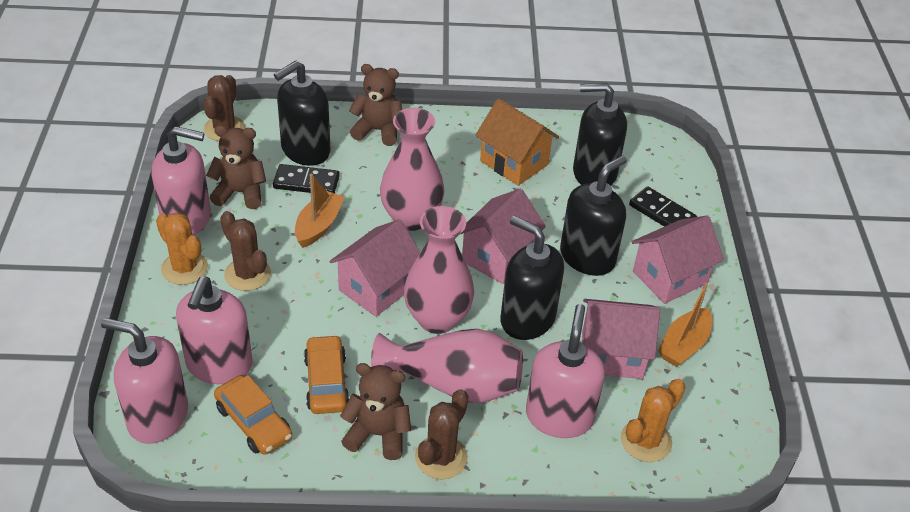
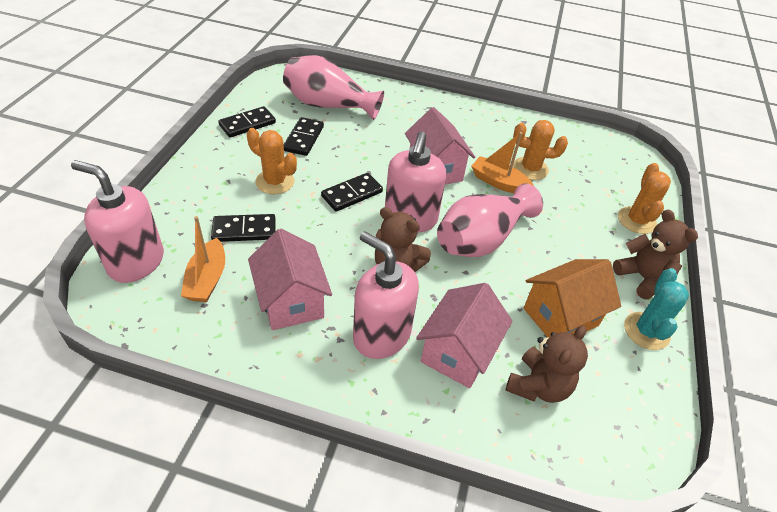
black domino: 2 -> 4
black soap dispenser: 4 -> 0
brown cactus: 3 -> 0
orange cactus: 2 -> 3
orange car: 2 -> 0
pink house: 4 -> 3
pink soap dispenser: 4 -> 3
pink vase: 3 -> 2
turquoise cactus: 0 -> 1

